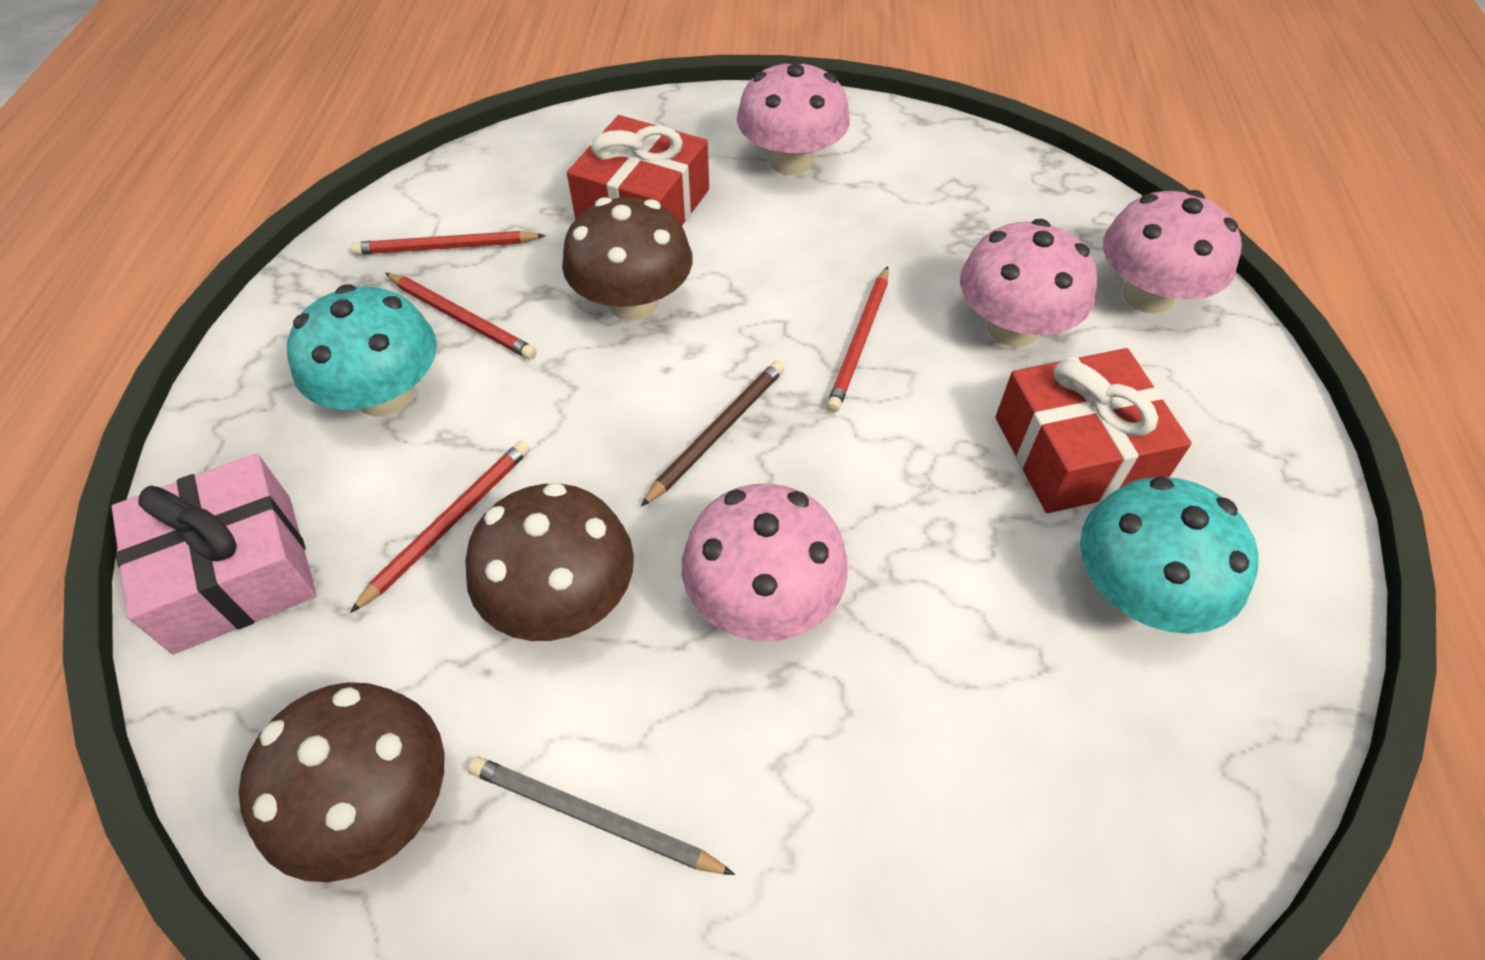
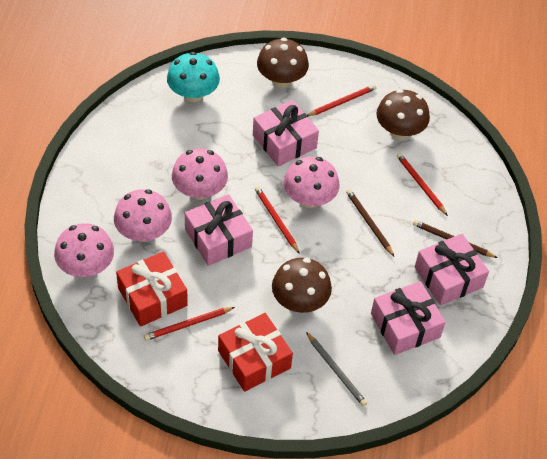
brown pencil: 1 -> 2
pink gift: 1 -> 4
turquoise mushroom: 2 -> 1

